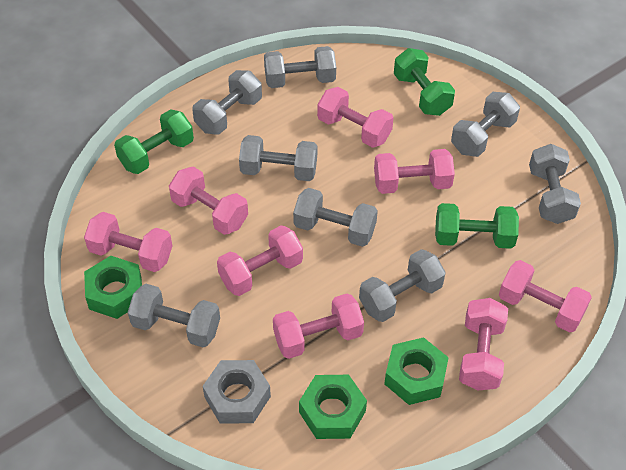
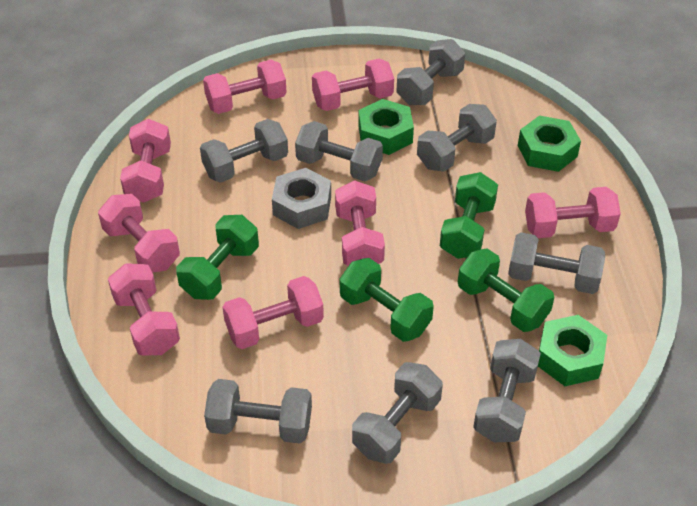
green dumbbell: 3 -> 4

